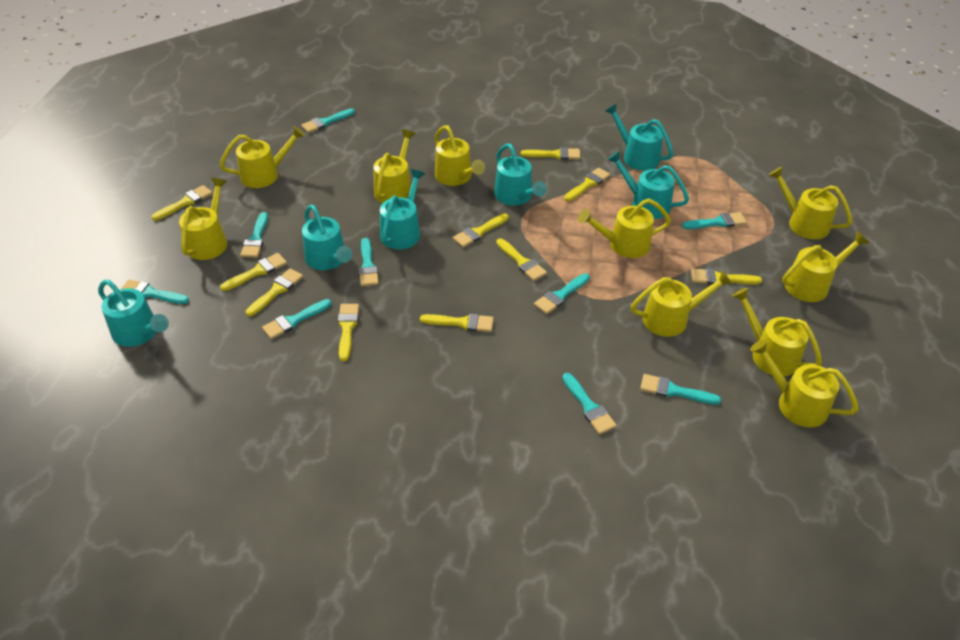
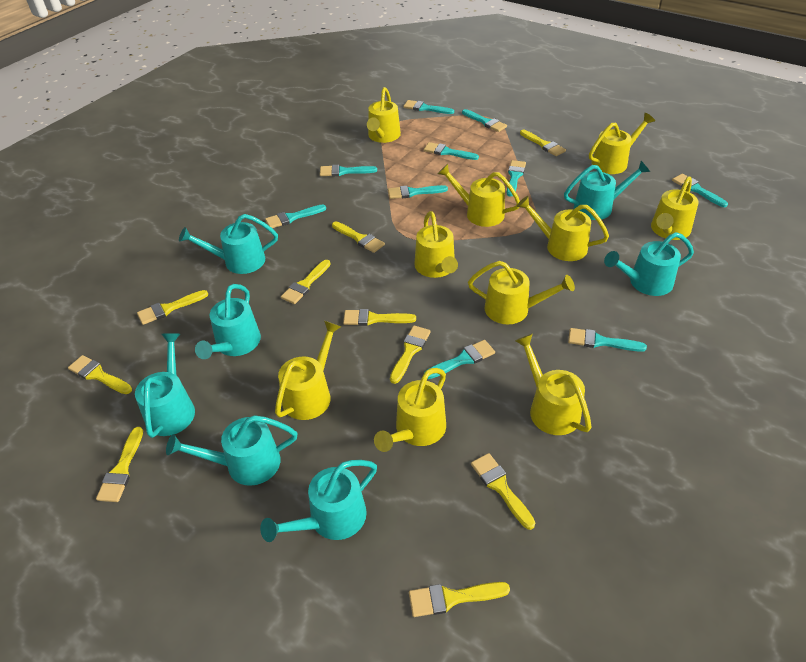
turquoise brush: 9 -> 10
turquoise watering can: 6 -> 7

